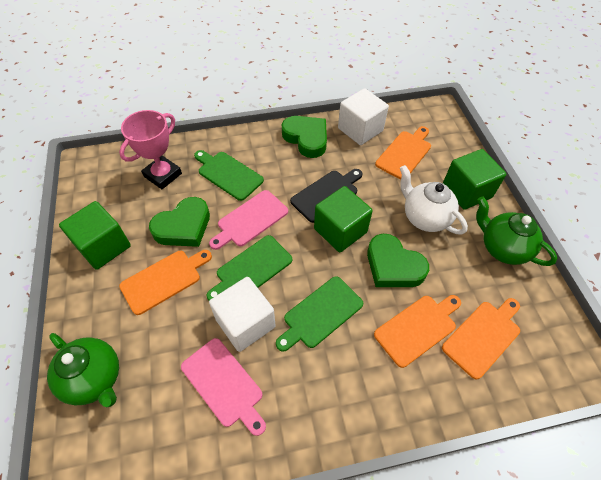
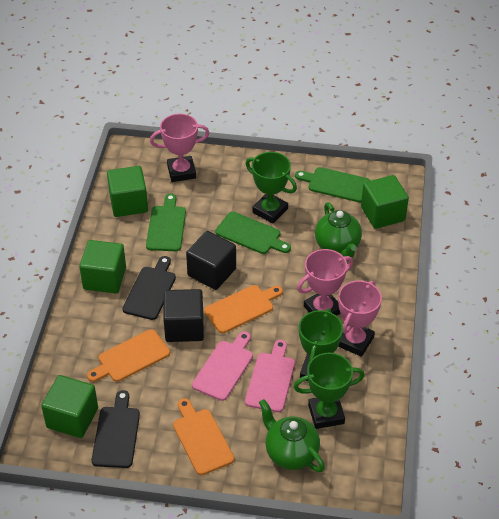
black cube: 0 -> 2
black cutting board: 1 -> 2
green cube: 3 -> 4
green heart: 3 -> 0
green trophy: 0 -> 3
orange cutting board: 4 -> 3
pink trophy: 1 -> 3
white cube: 2 -> 0
white teapot: 1 -> 0

